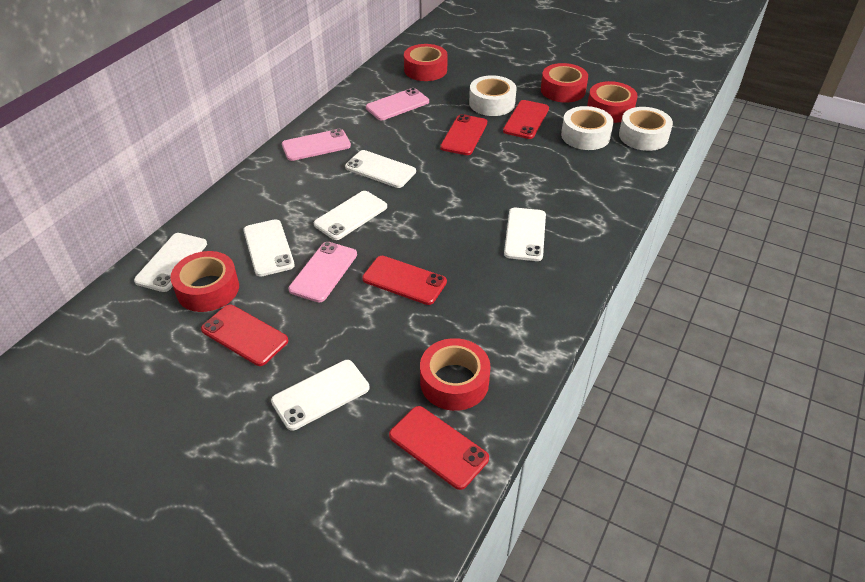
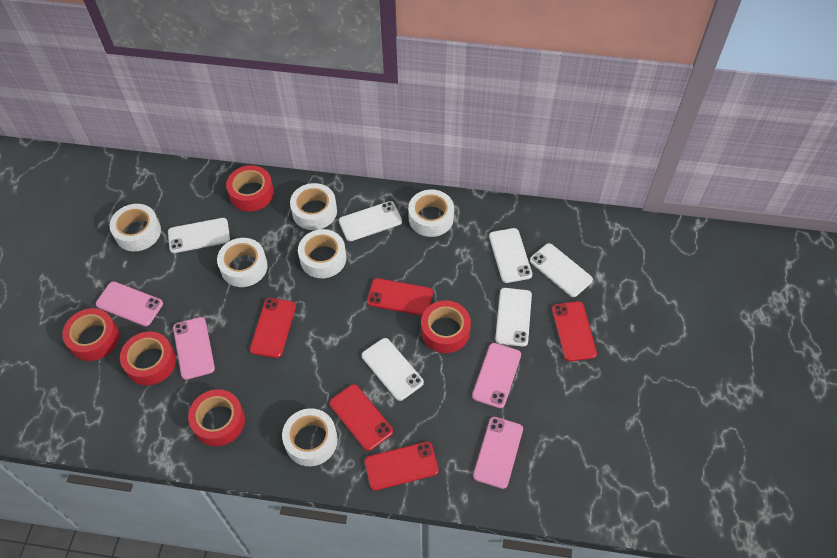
pink phone: 3 -> 4
white tape: 3 -> 6

